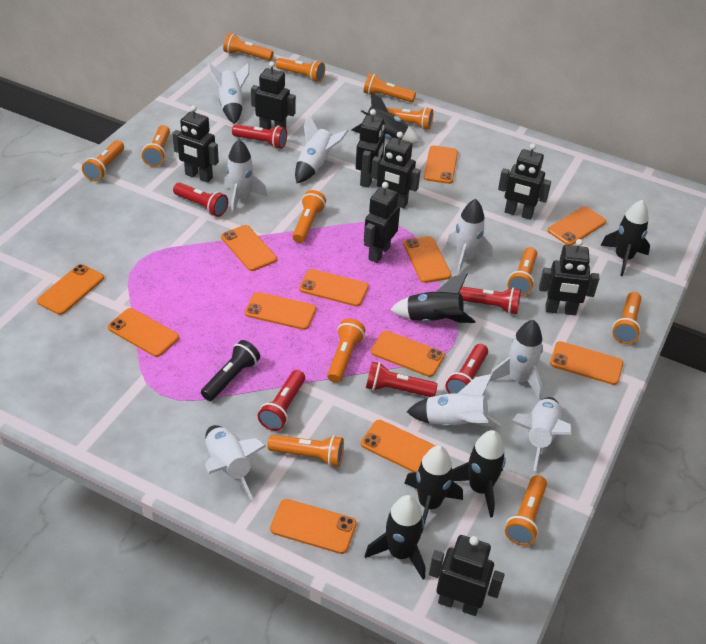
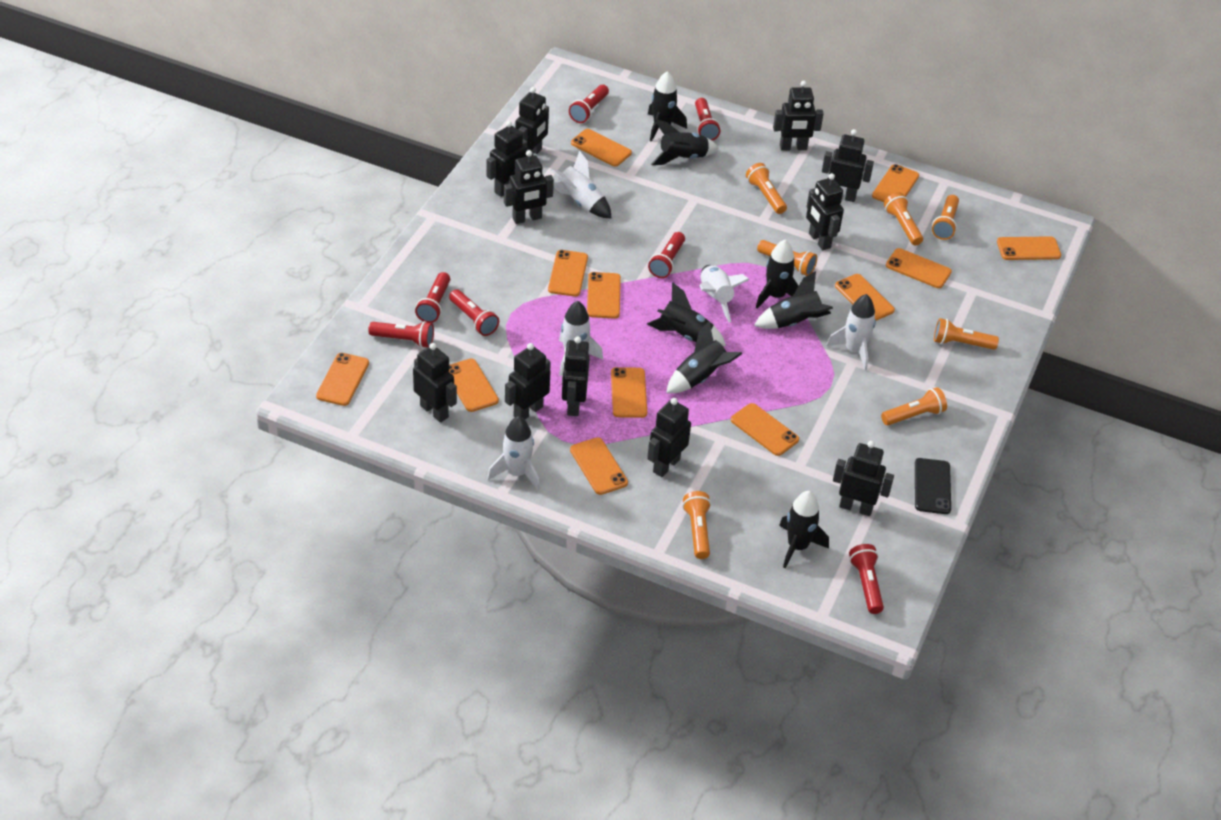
black flashlight: 1 -> 0
black phone: 0 -> 1
black robot: 8 -> 11
black rocket: 6 -> 7
orange flashlight: 12 -> 7
red flashlight: 6 -> 7
white rocket: 8 -> 5

